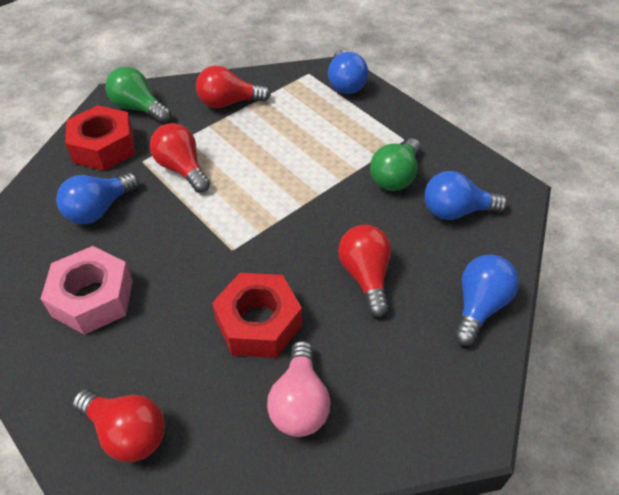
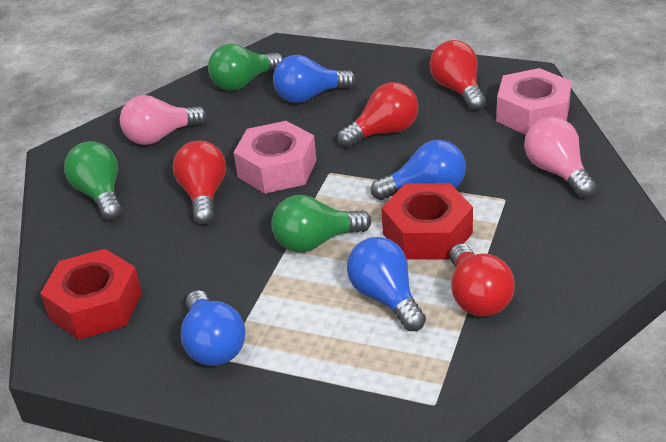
green light bulb: 2 -> 3
pink light bulb: 1 -> 2
pink nut: 1 -> 2

